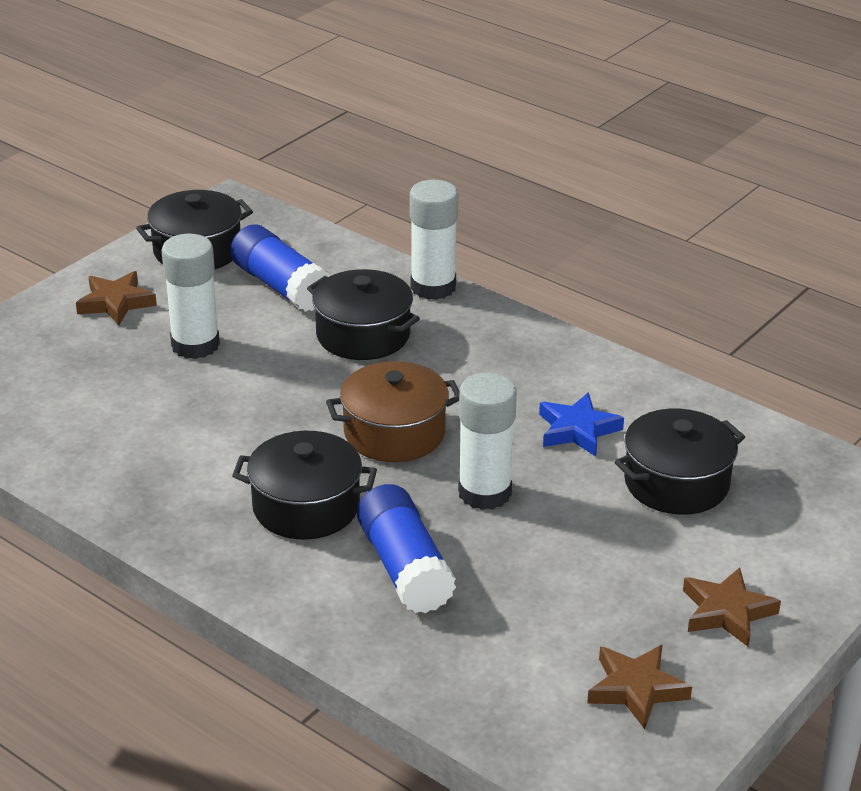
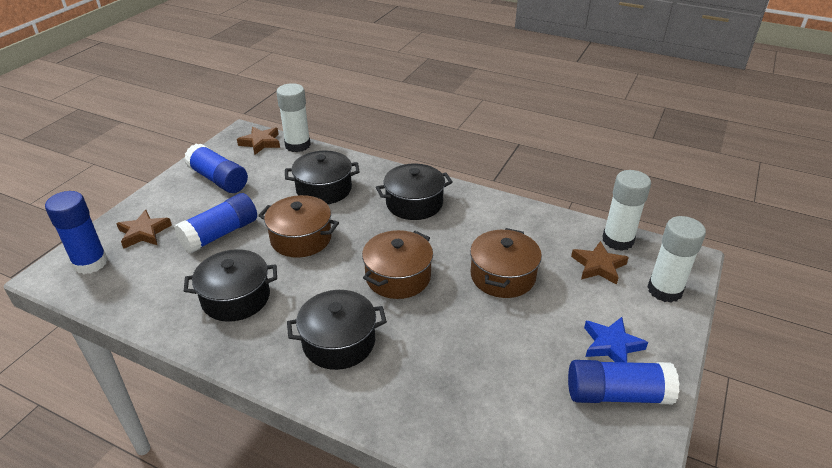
blue glue stick: 2 -> 4
brown pot: 1 -> 3

